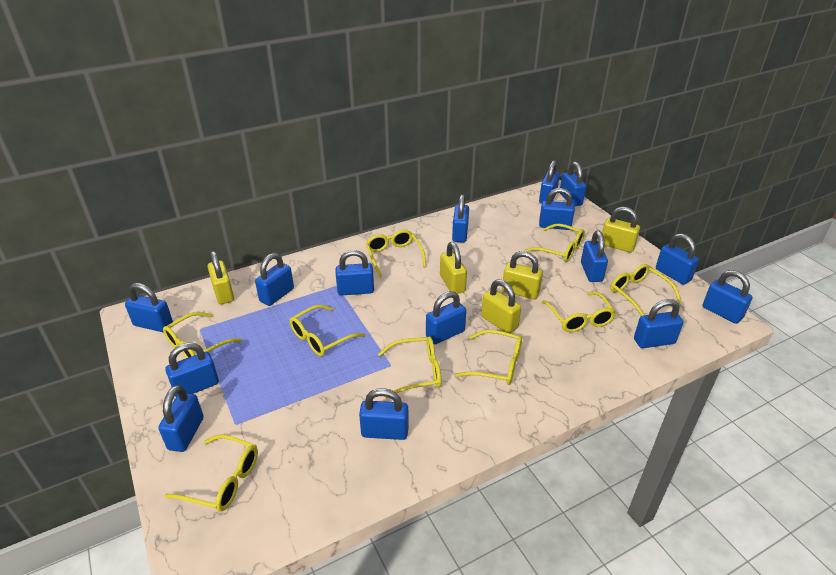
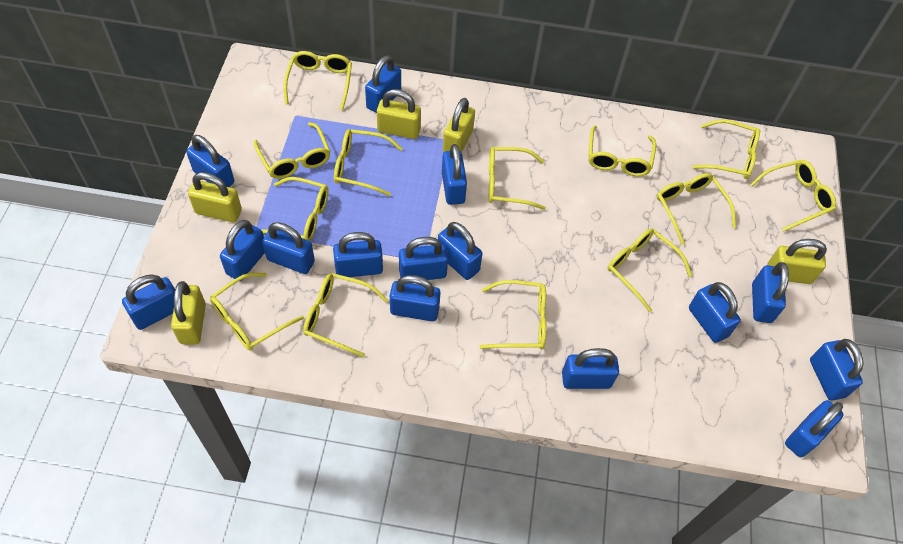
yellow glasses: 9 -> 13

